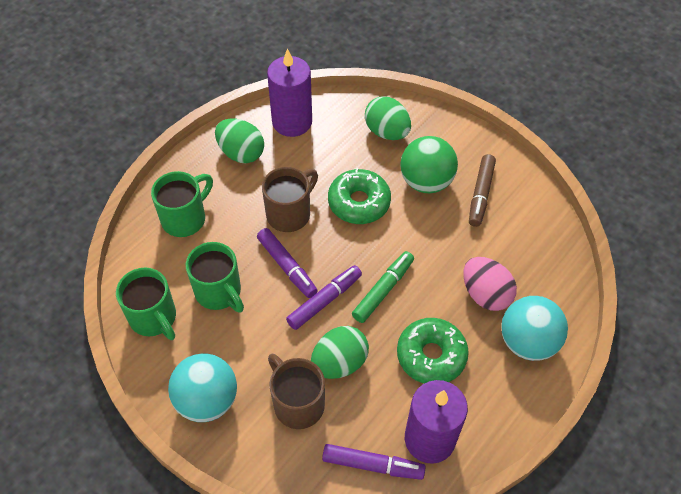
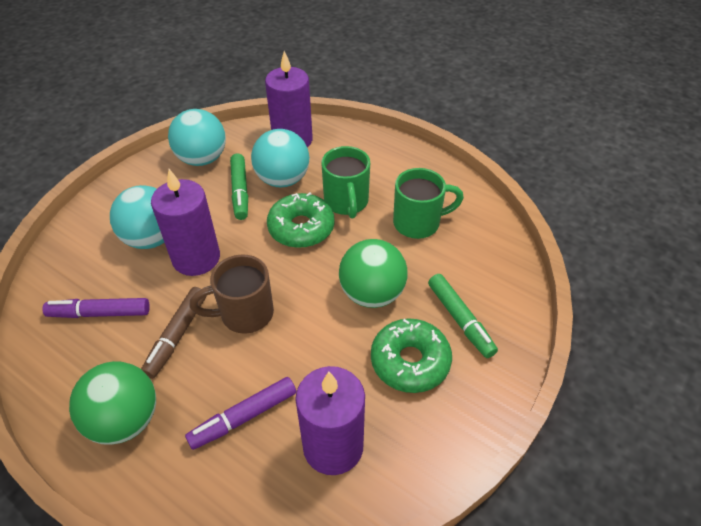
brown mug: 2 -> 1
green ball: 1 -> 2
green egg: 3 -> 0
green marker: 1 -> 2
green mug: 3 -> 2
pink egg: 1 -> 0
purple candle: 2 -> 3
purple marker: 3 -> 2
turquoise ball: 2 -> 3

